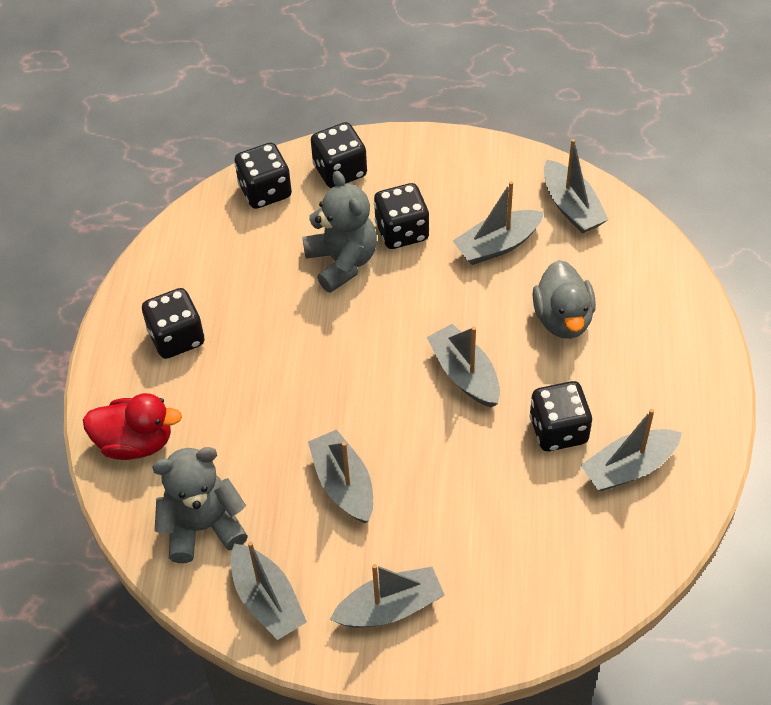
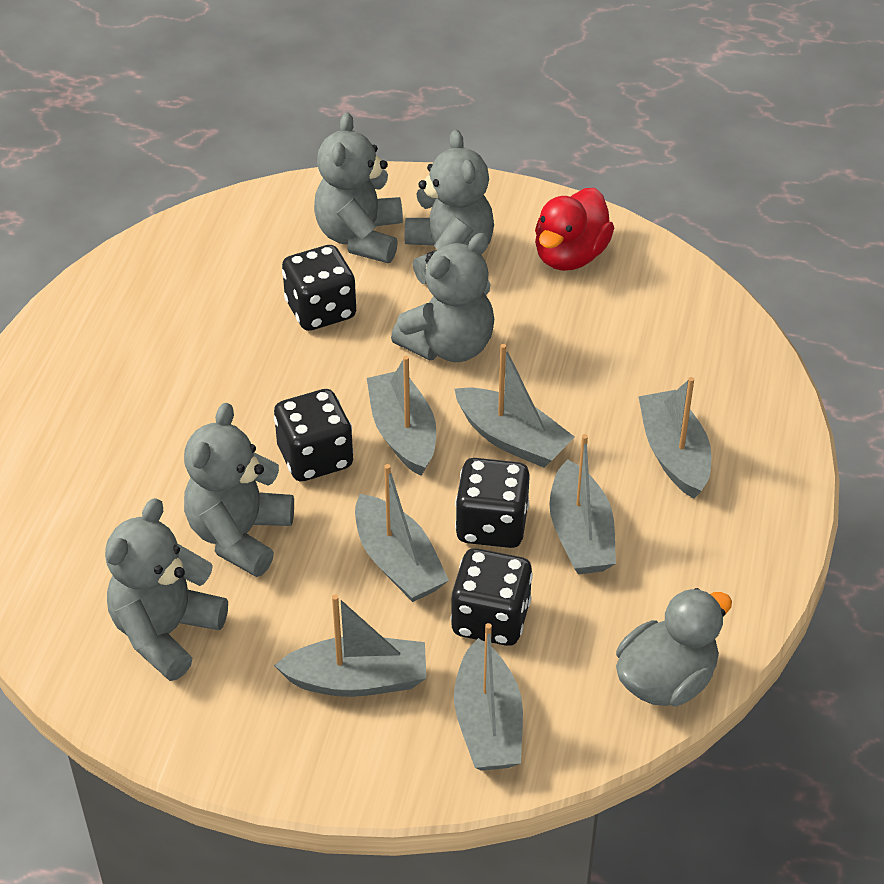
black dice: 5 -> 4
grey teddy bear: 2 -> 5

